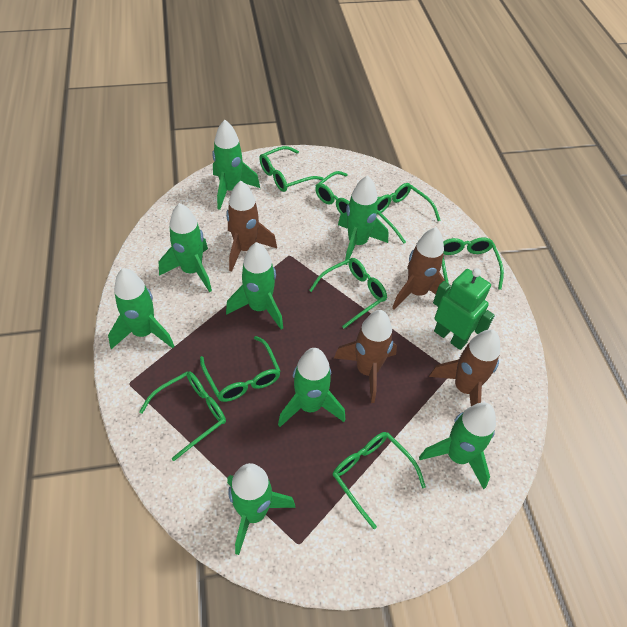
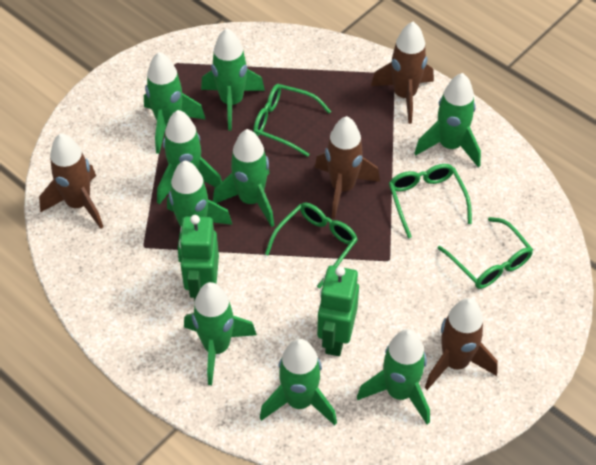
green glasses: 8 -> 4
green robot: 1 -> 2
green rocket: 8 -> 9

